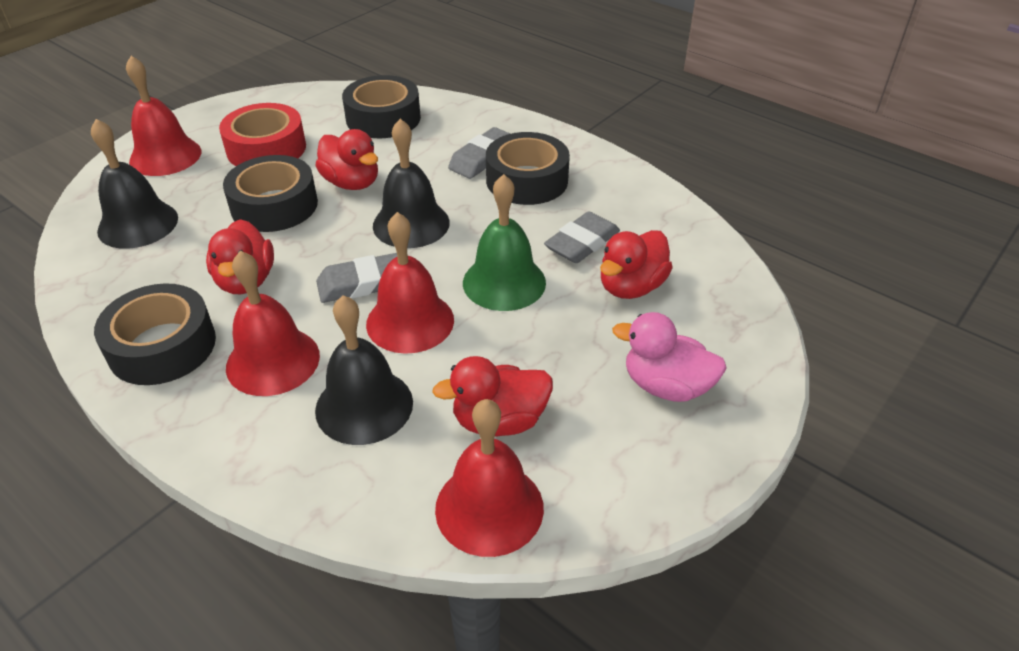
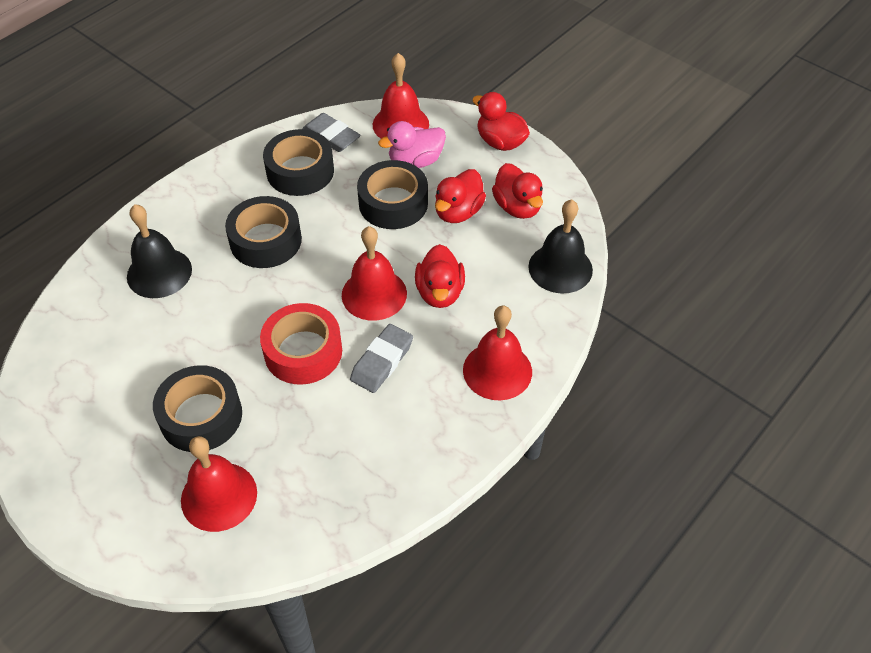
black bell: 3 -> 2
green bell: 1 -> 0
grey eraser: 3 -> 2

